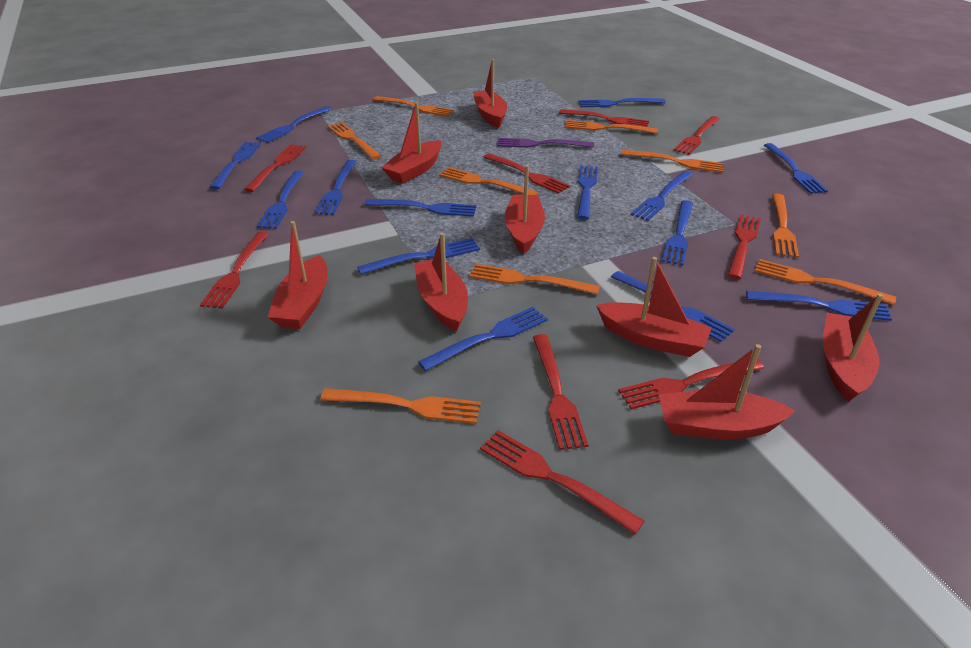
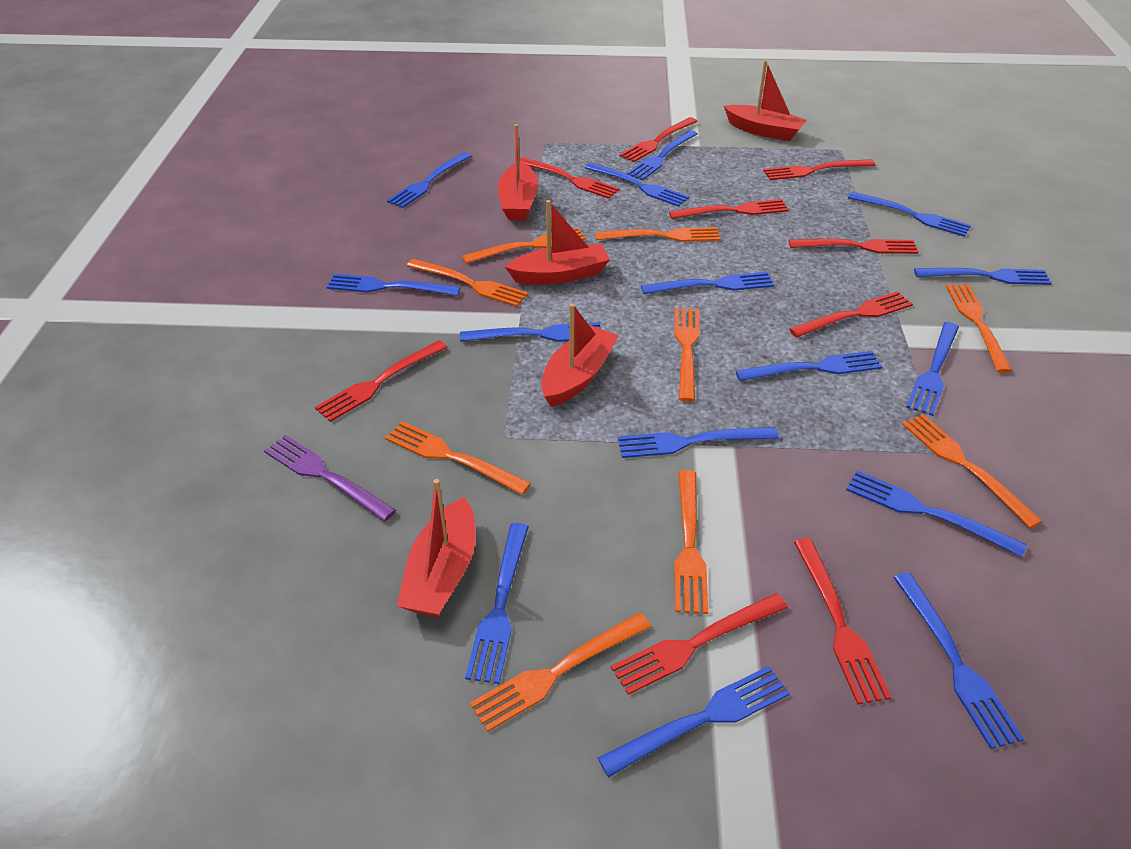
blue fork: 14 -> 15
red boat: 8 -> 5

